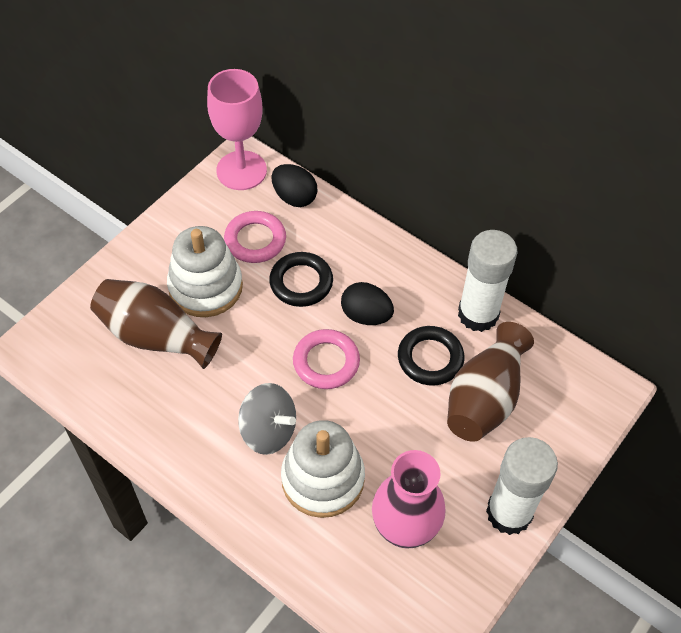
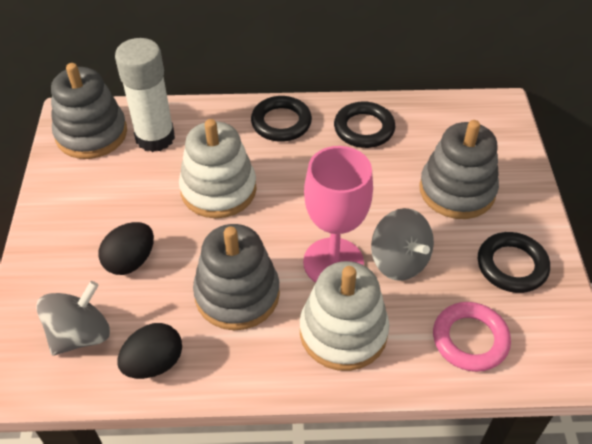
black ring: 2 -> 3
brown vase: 2 -> 0
grey spinning top: 1 -> 2
grey stacking toy: 0 -> 3
pink ring: 2 -> 1
pink vase: 1 -> 0
white glue stick: 2 -> 1

